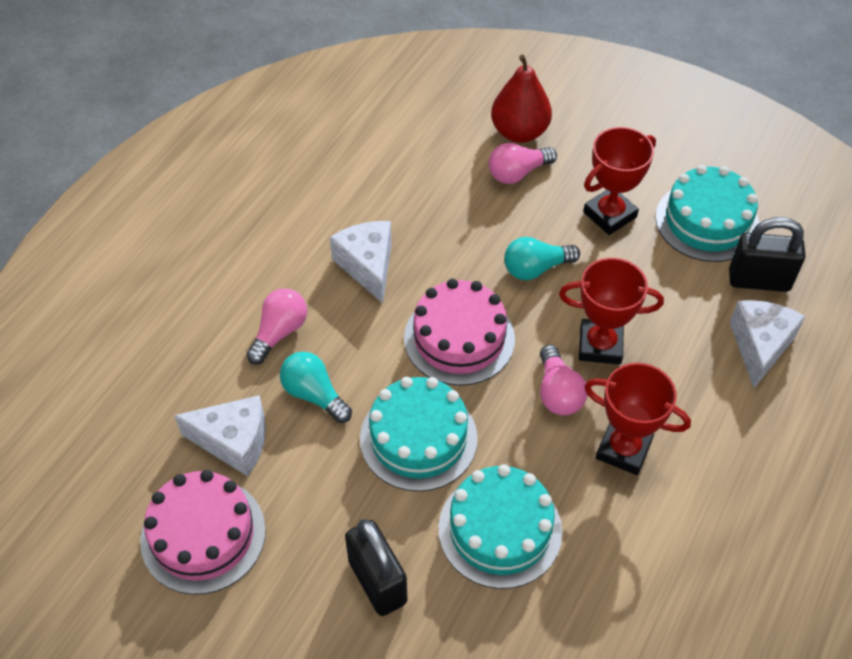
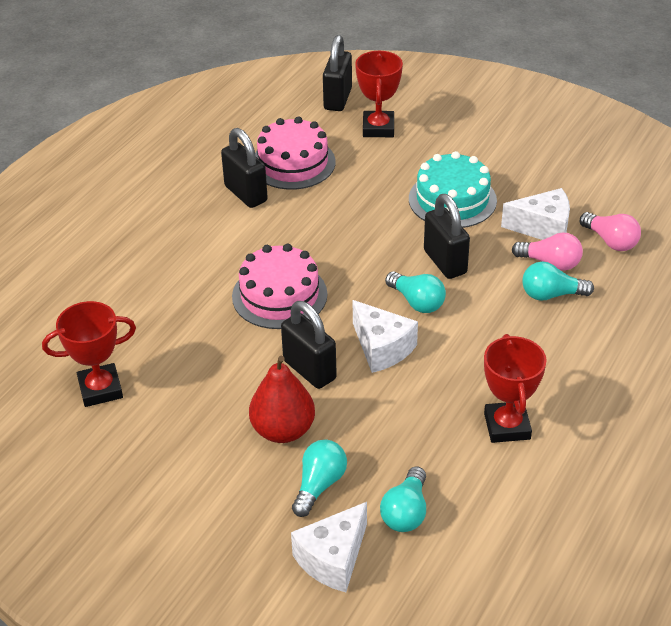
black padlock: 2 -> 4
pink light bulb: 3 -> 2
turquoise cake: 3 -> 1
turquoise light bulb: 2 -> 4

